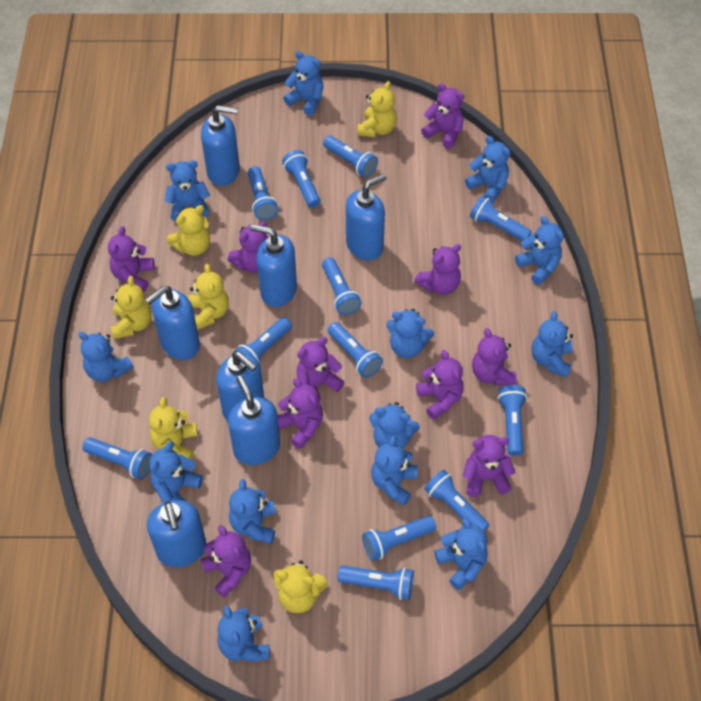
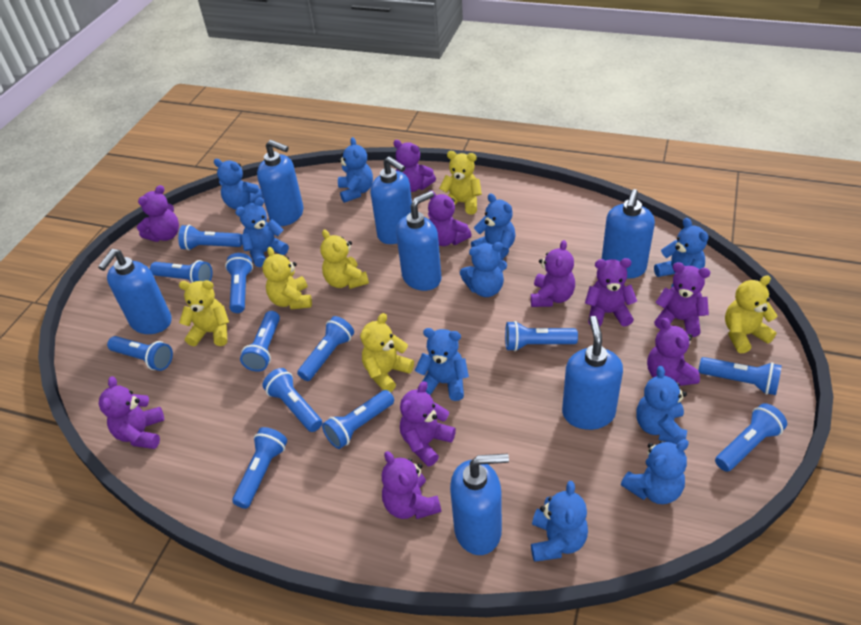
blue teddy bear: 13 -> 10

